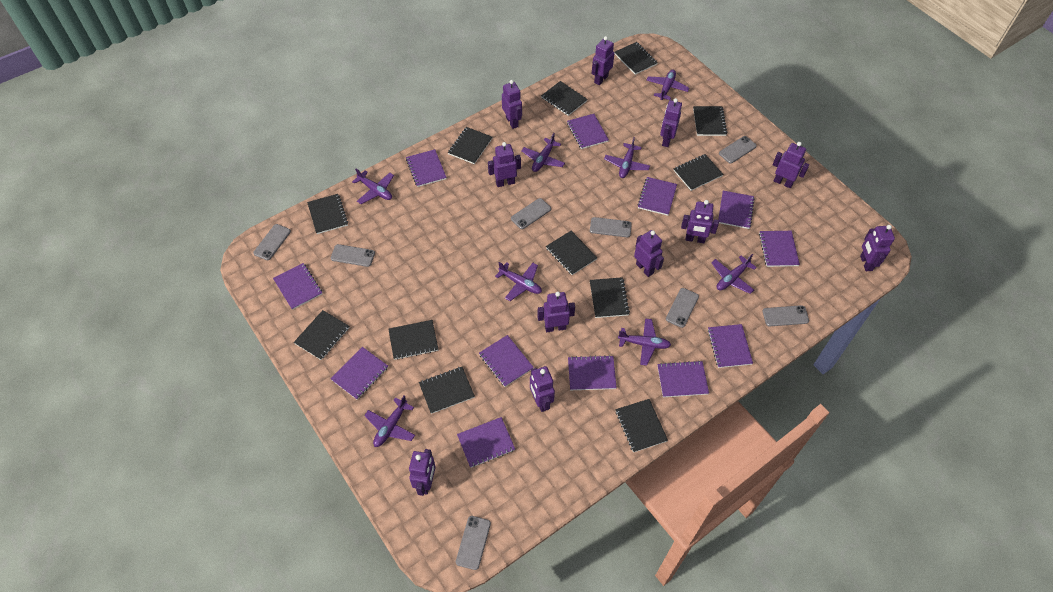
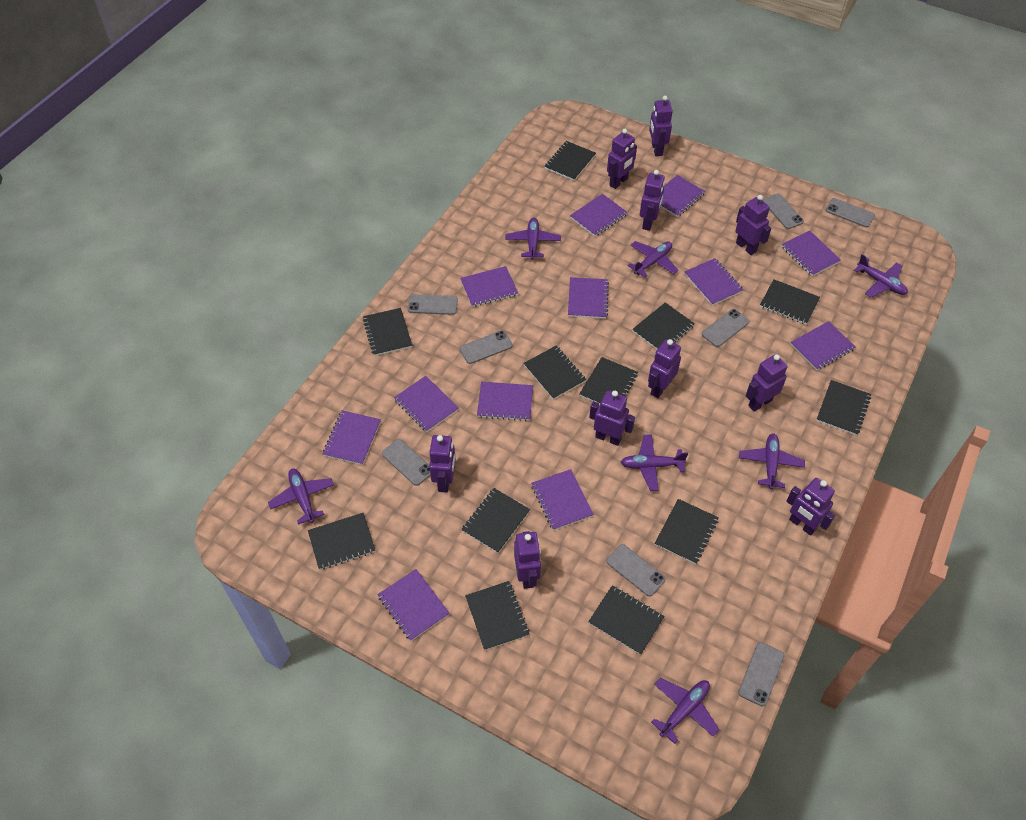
purple plane: 8 -> 7
purple robot: 11 -> 10

